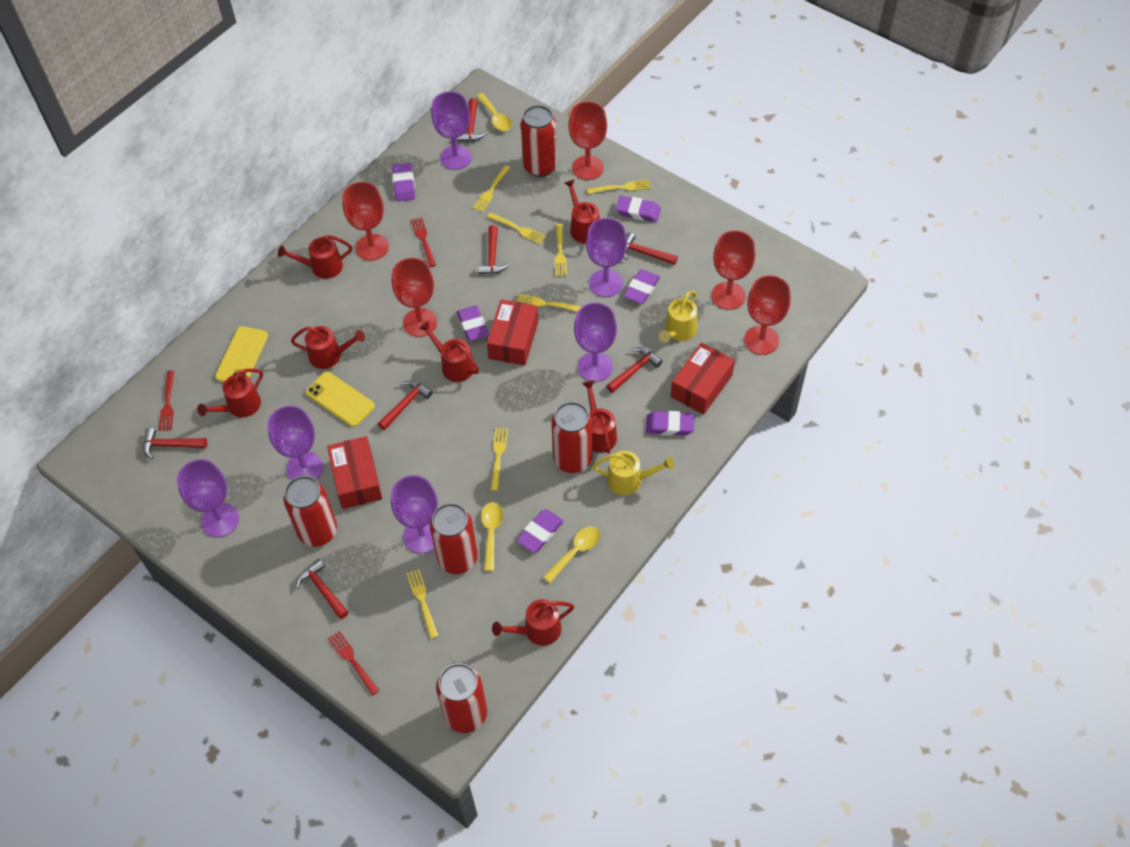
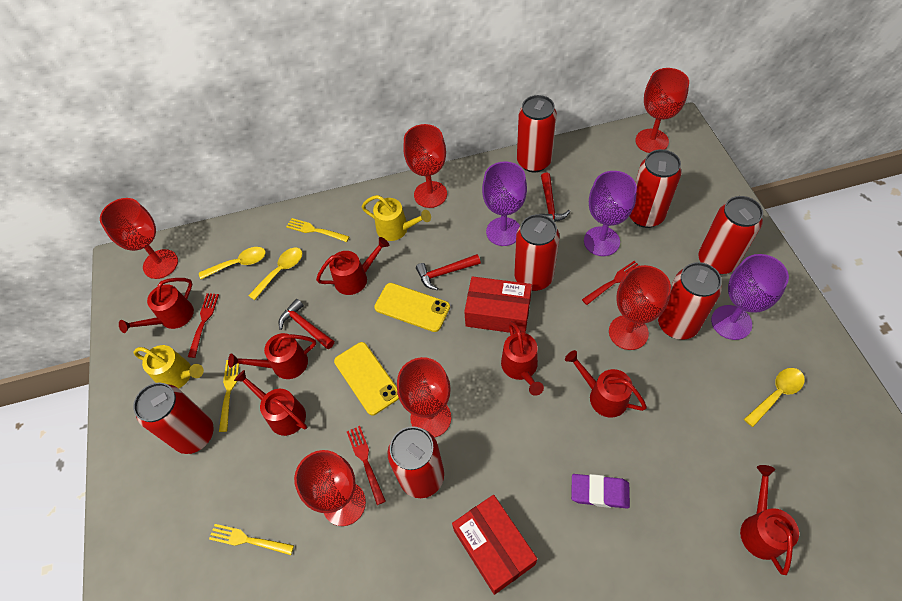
purple eraser: 6 -> 1
purple goblet: 6 -> 3
red box: 3 -> 2
red can: 5 -> 7
red goblet: 5 -> 6
red hammer: 7 -> 3
yellow fork: 7 -> 3

